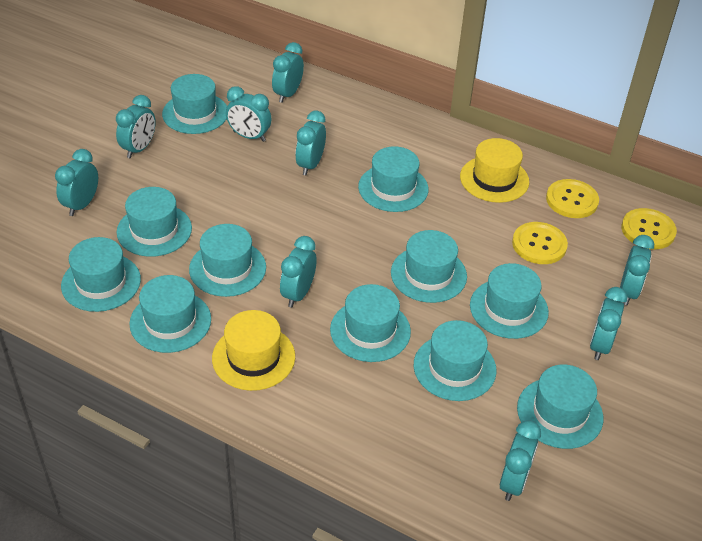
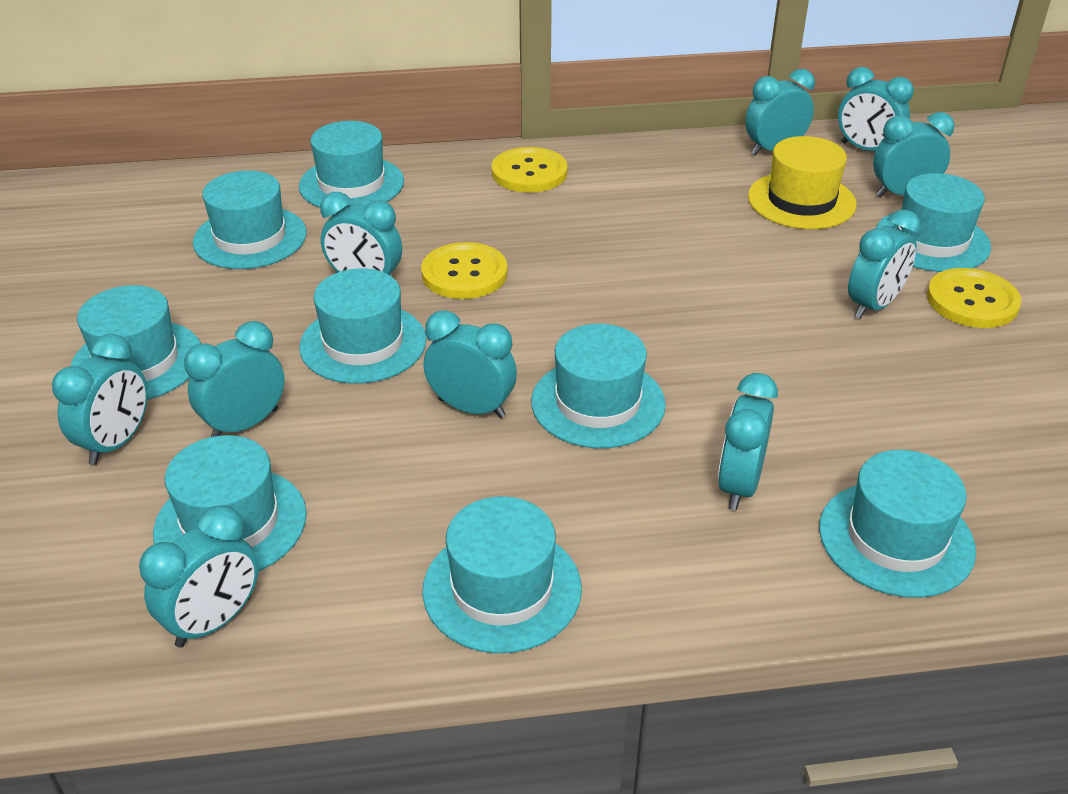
turquoise clock: 9 -> 10
turquoise hat: 11 -> 9
yellow hat: 2 -> 1

